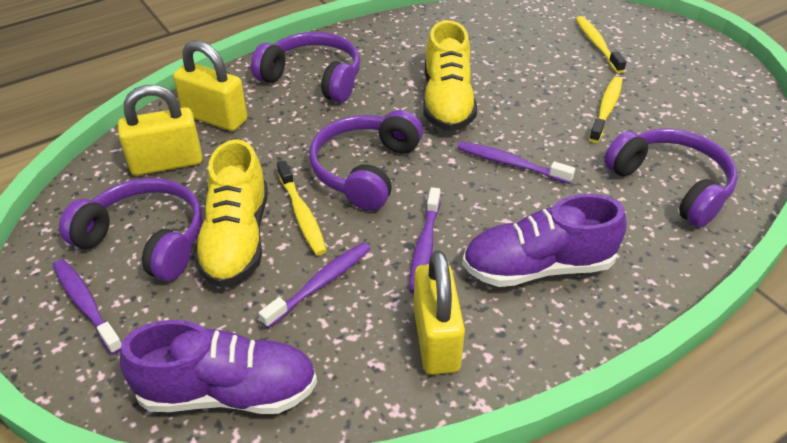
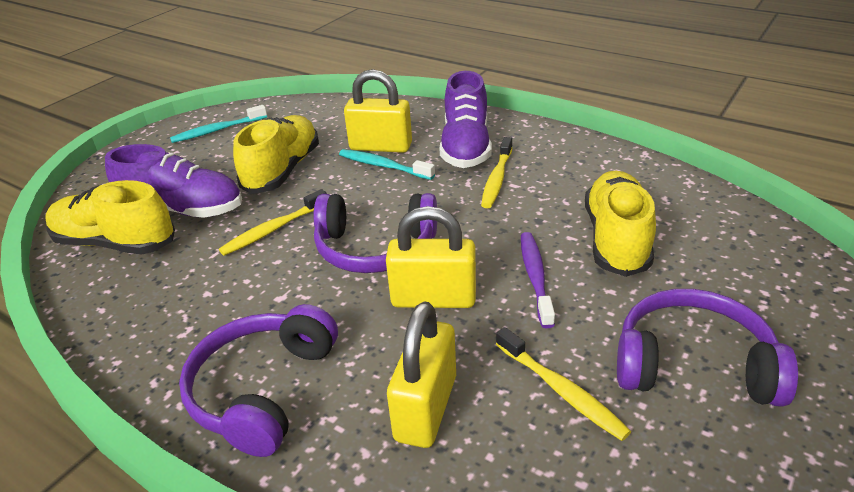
purple headphones: 4 -> 3
purple toothbrush: 4 -> 1
turquoise toothbrush: 0 -> 2
yellow shoe: 2 -> 3

